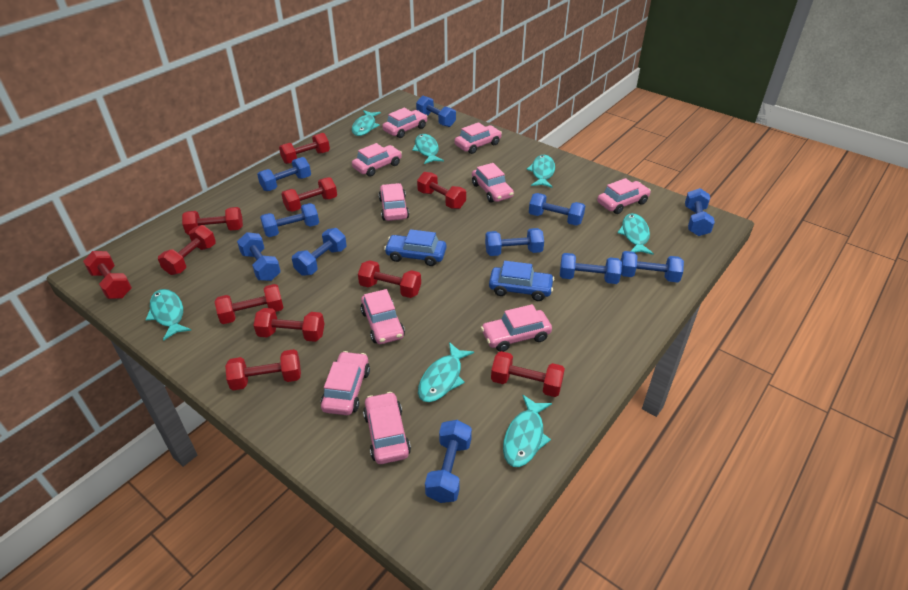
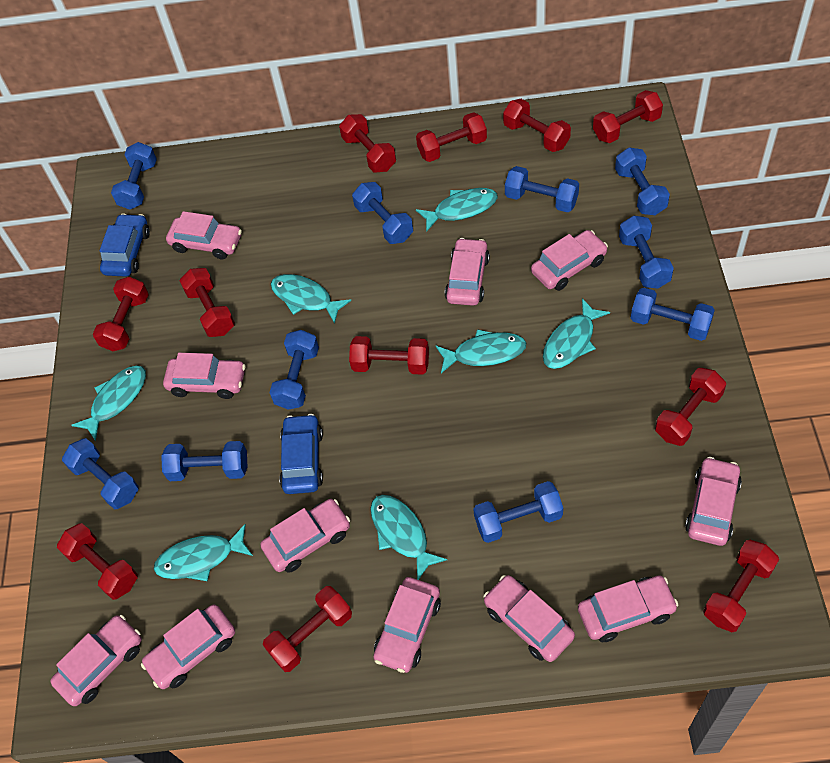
blue dumbbell: 11 -> 10
pink car: 10 -> 11

